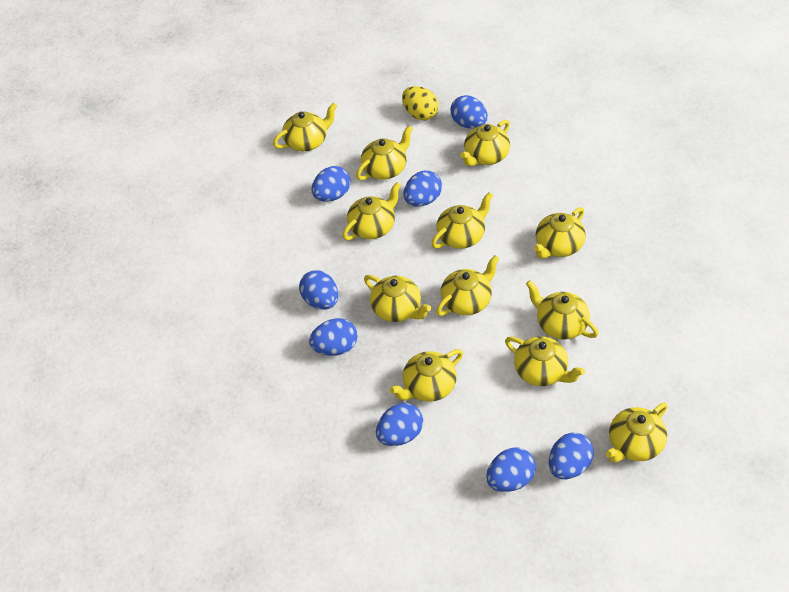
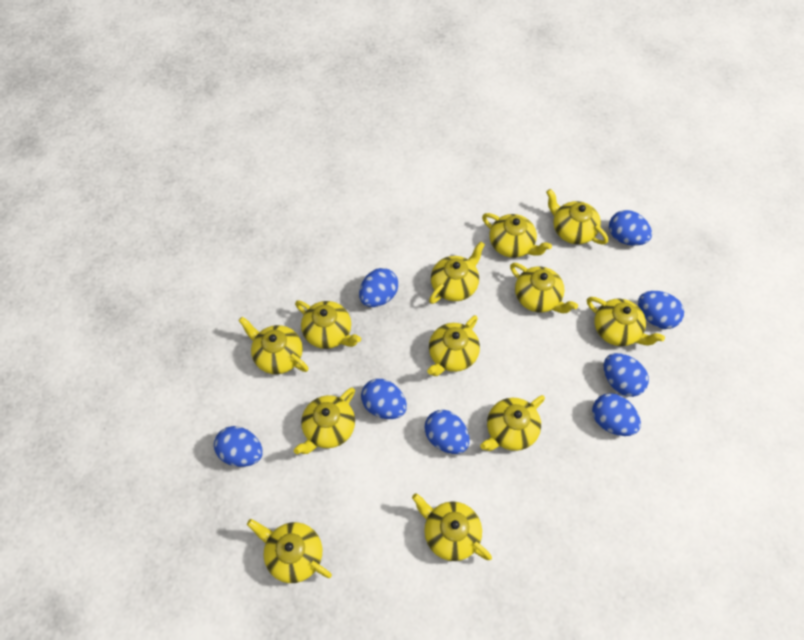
yellow egg: 1 -> 0

